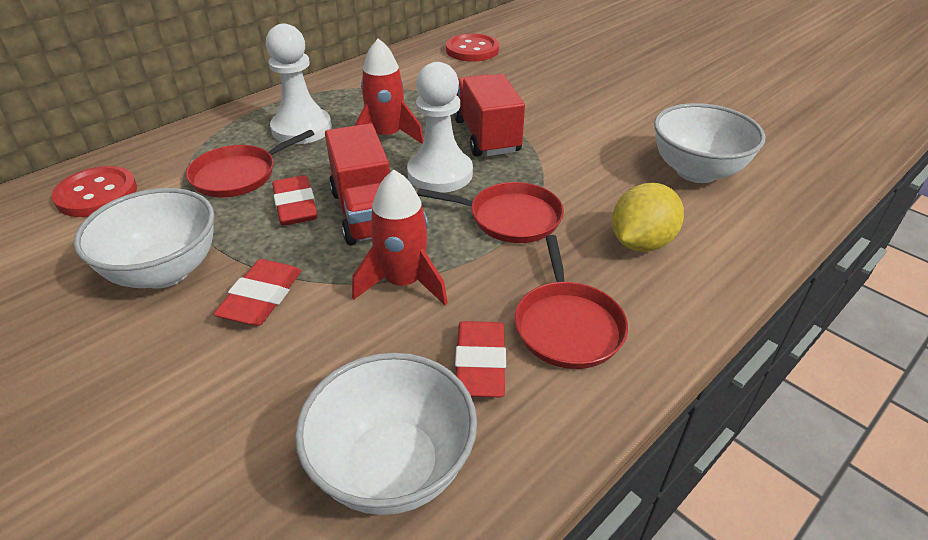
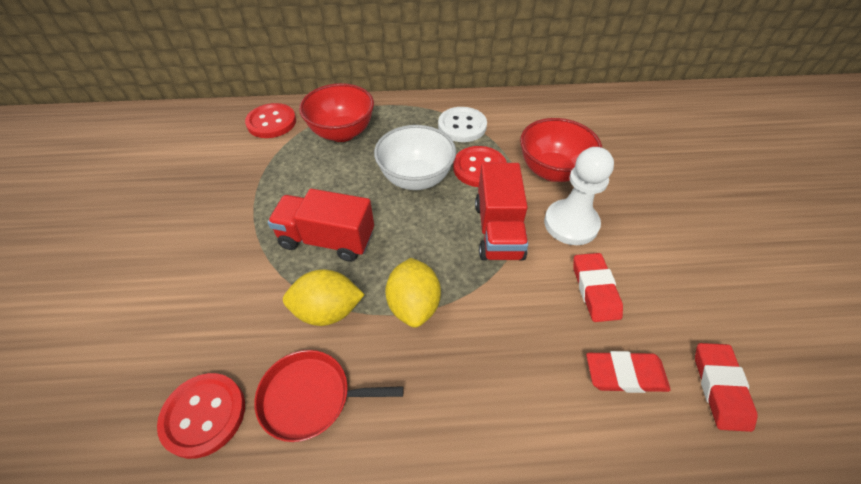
red bowl: 0 -> 2
red button: 2 -> 3
red pan: 3 -> 1
red rocket: 2 -> 0
white bowl: 3 -> 1
white button: 0 -> 1
white pawn: 2 -> 1
yellow lemon: 1 -> 2

